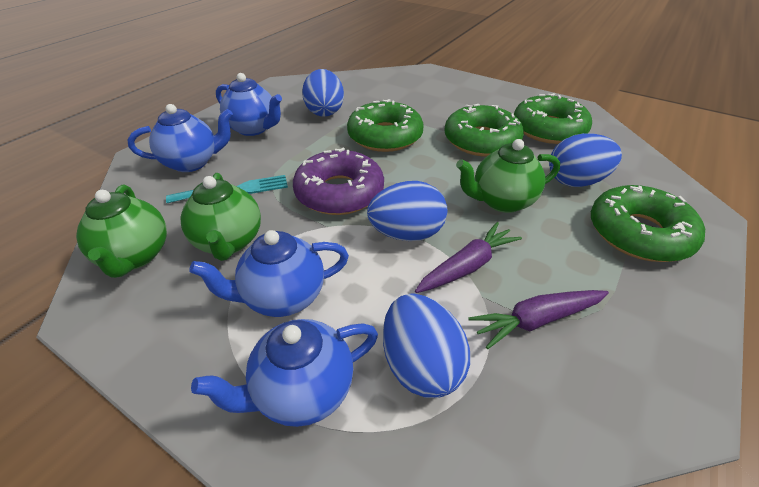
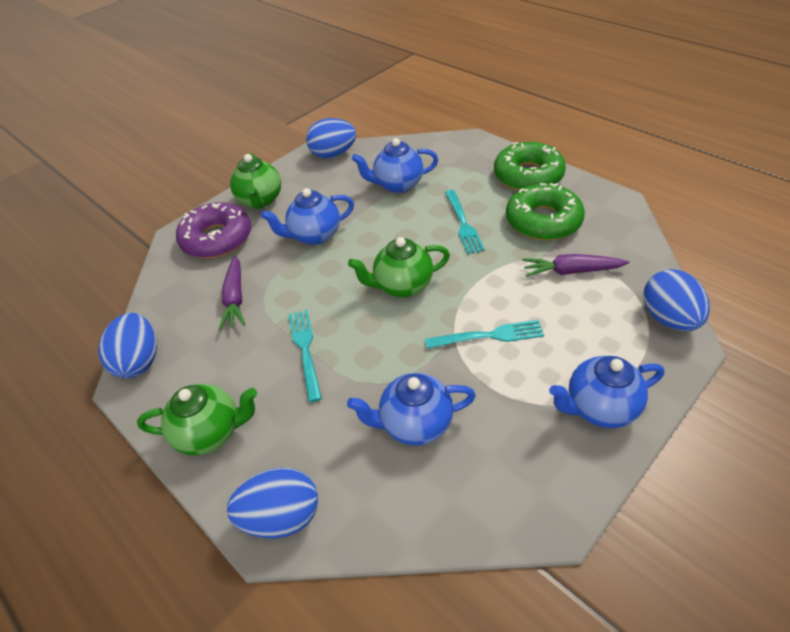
green donut: 4 -> 2
turquoise fork: 1 -> 3

